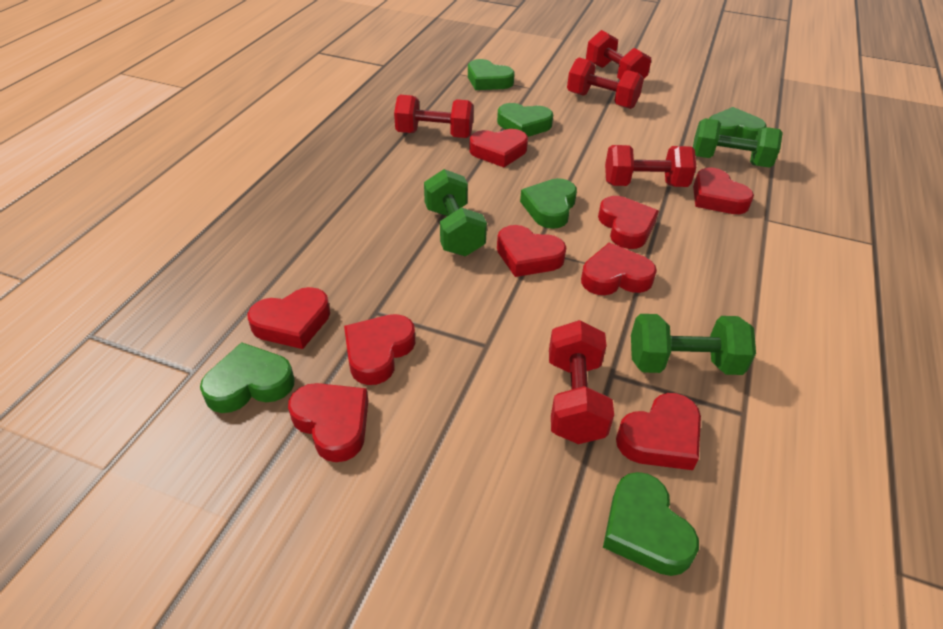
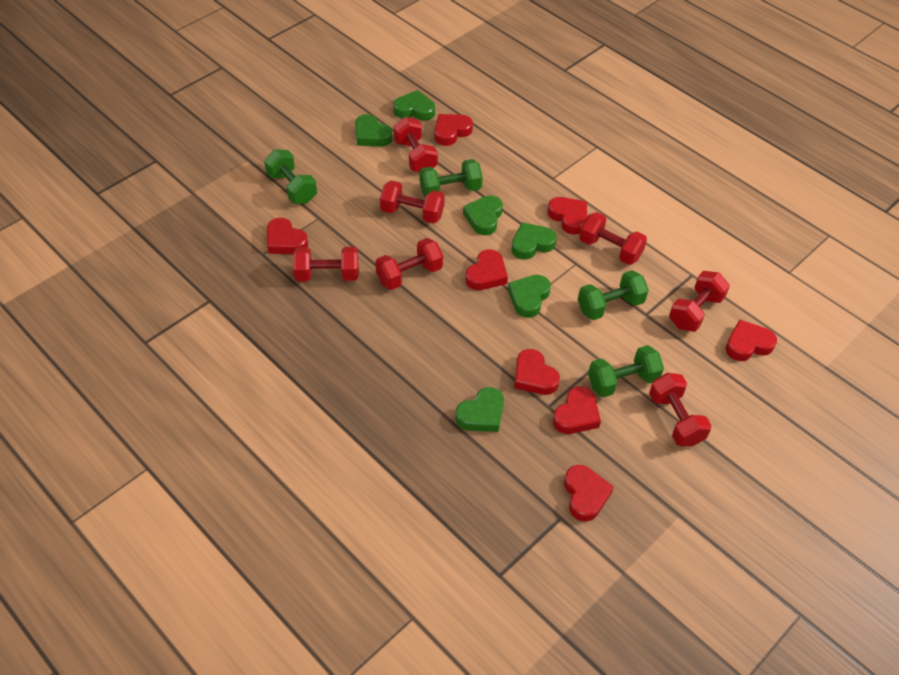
green dumbbell: 3 -> 4
red dumbbell: 5 -> 7
red heart: 9 -> 8

